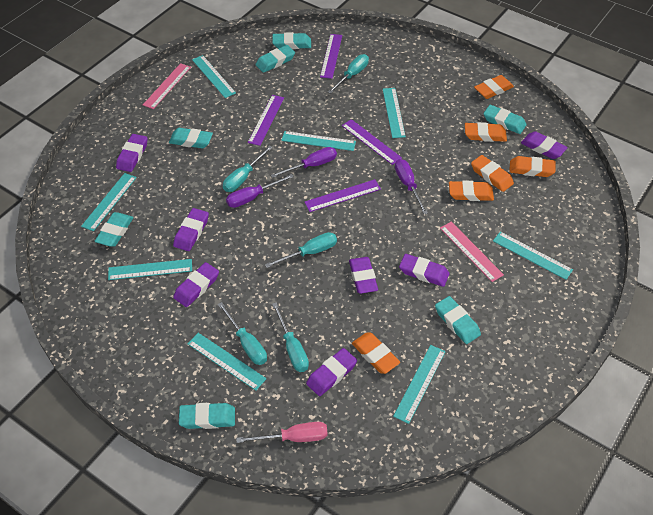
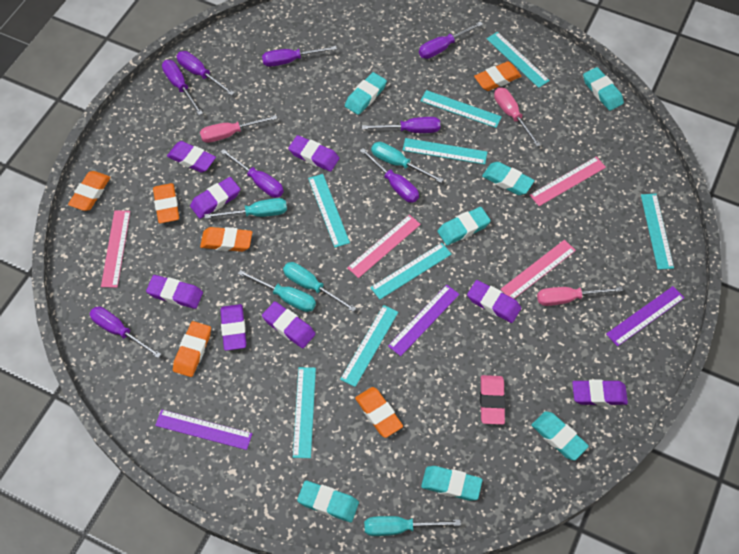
pink eraser: 0 -> 1
pink ruler: 2 -> 4
pink screwdriver: 1 -> 3
purple eraser: 7 -> 8
purple ruler: 4 -> 3
purple screwdriver: 3 -> 8

